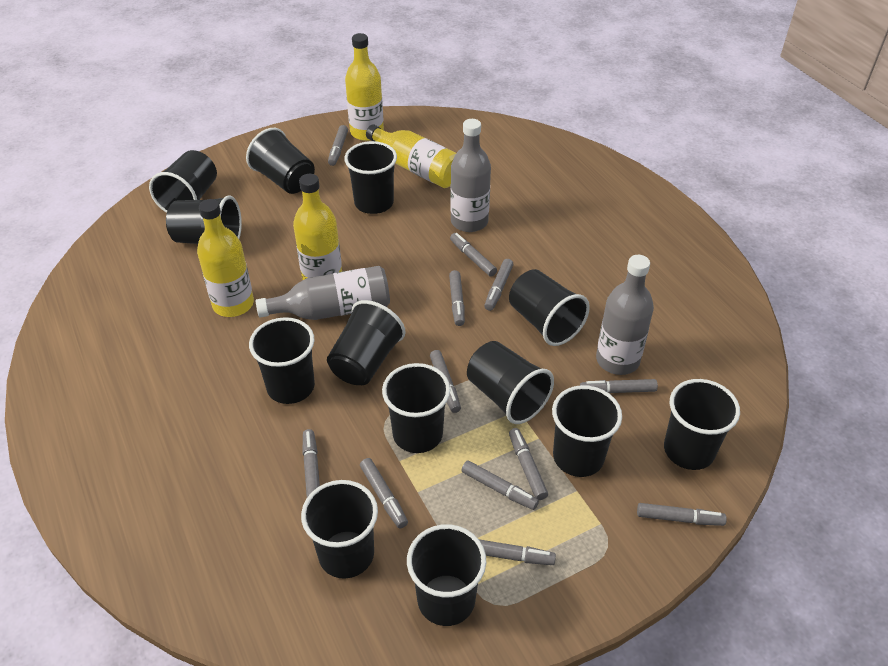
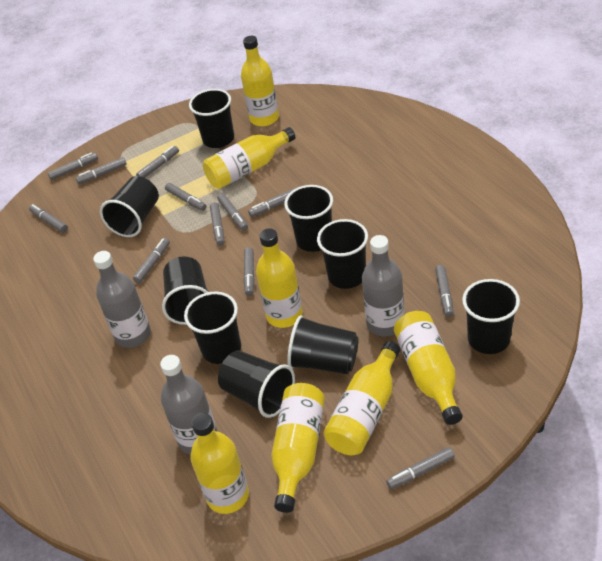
black cup: 13 -> 9
yellow bottle: 4 -> 7

